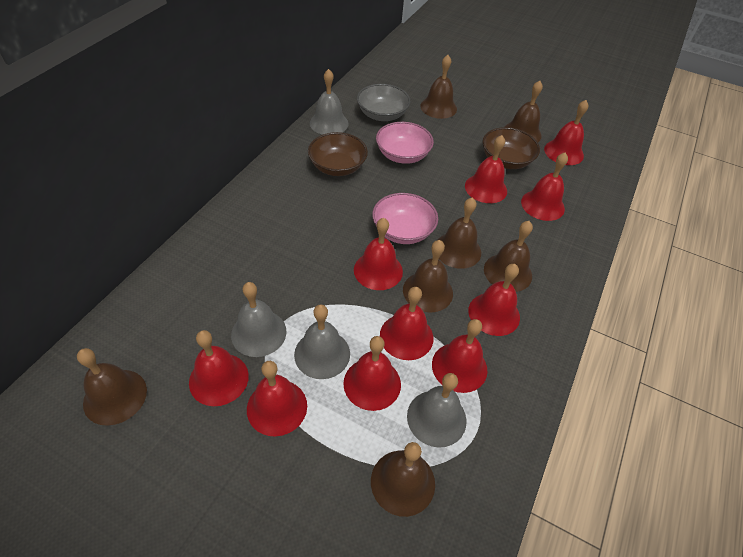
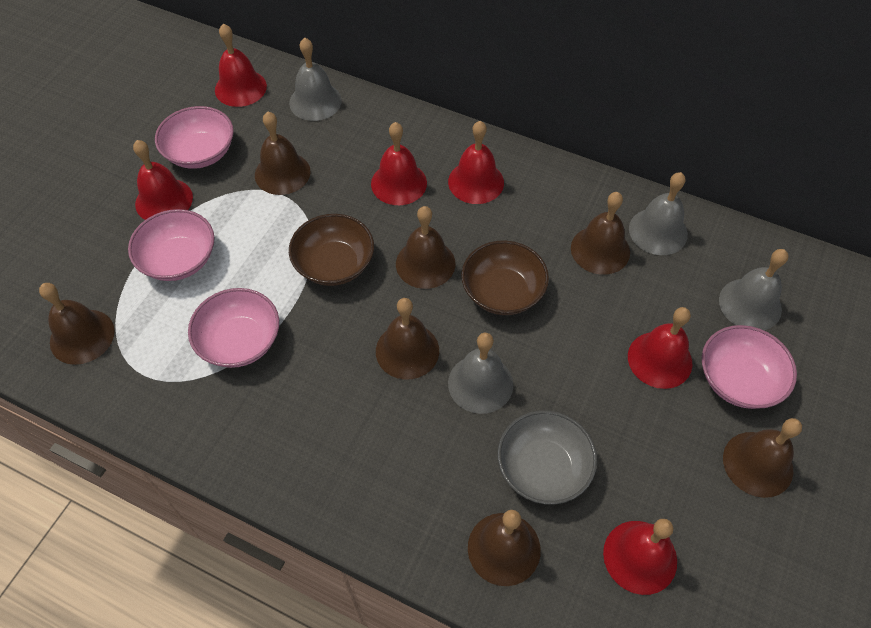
pink bowl: 2 -> 4
red bell: 10 -> 6

